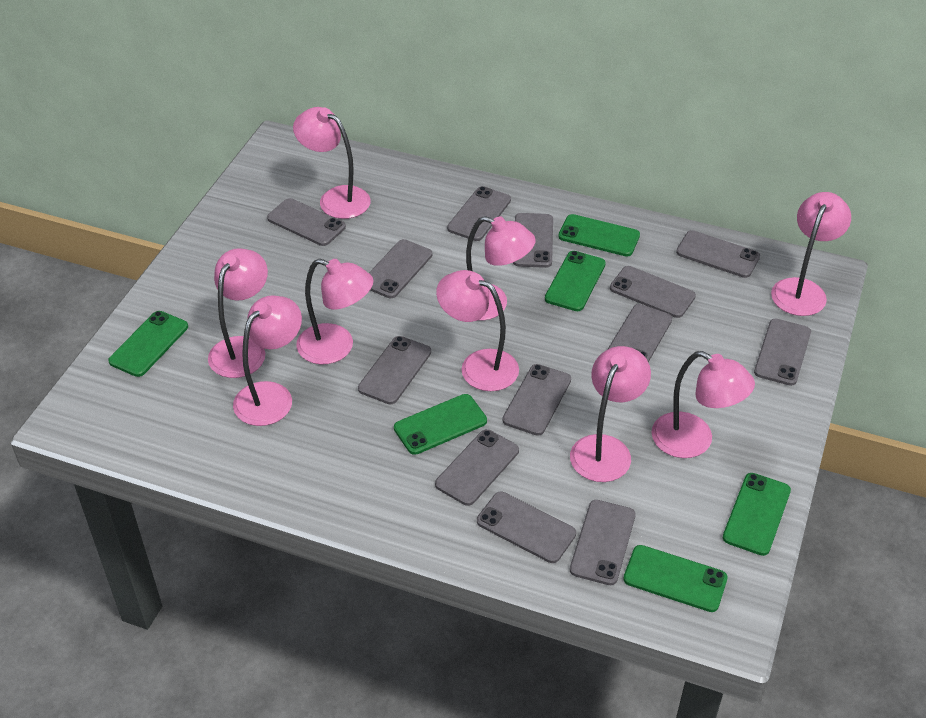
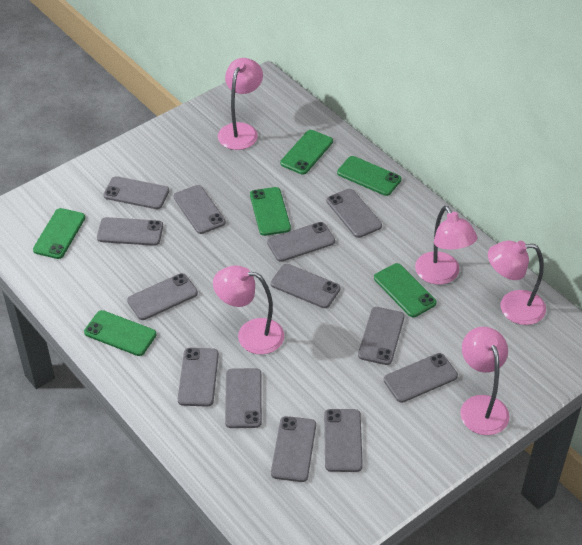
pink lamp: 9 -> 5

